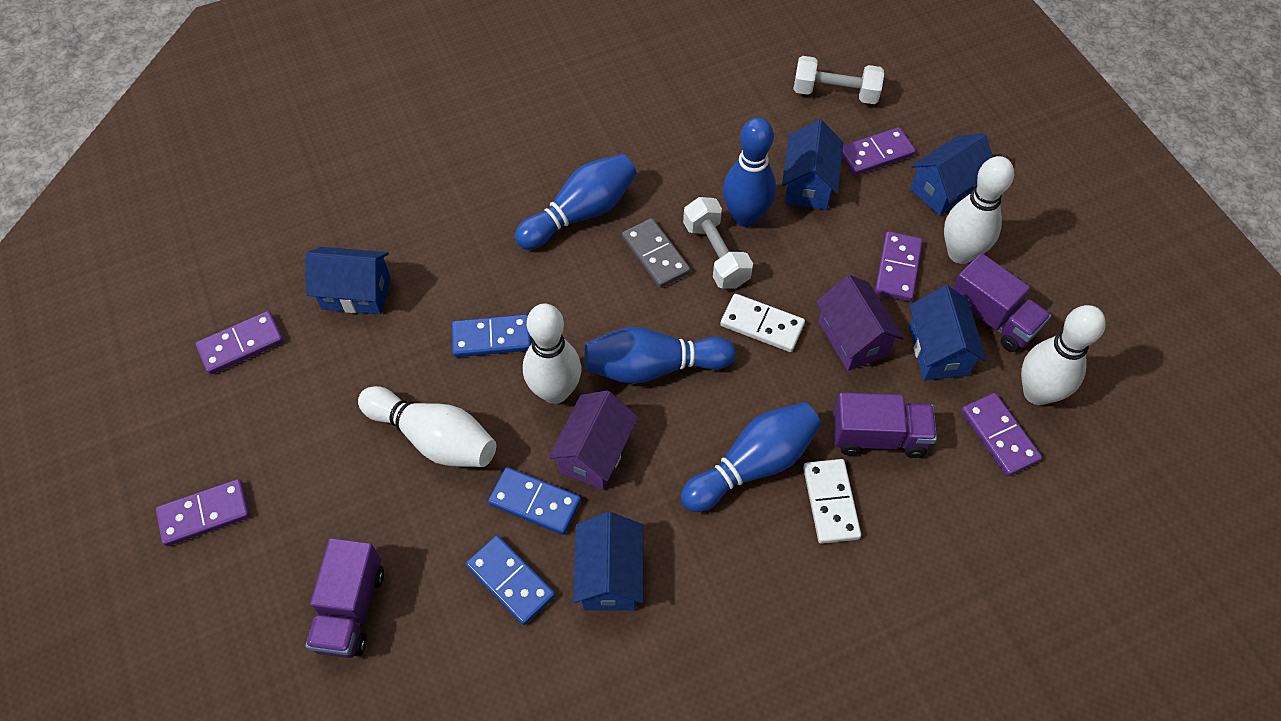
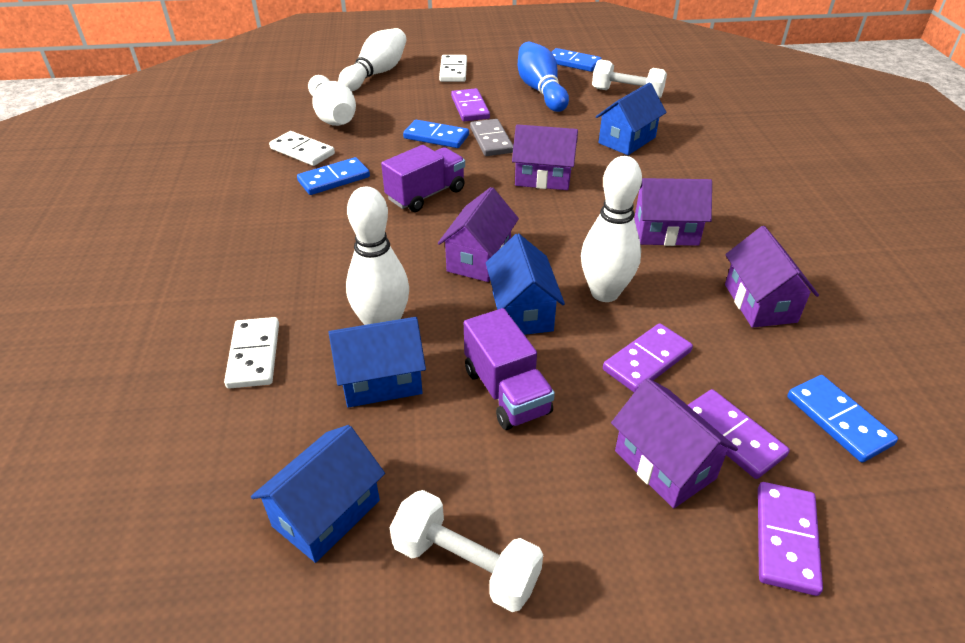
blue bowling pin: 4 -> 1
blue domino: 3 -> 4
blue house: 5 -> 4
purple domino: 5 -> 4
purple house: 2 -> 5
purple truck: 3 -> 2
white domino: 2 -> 3

